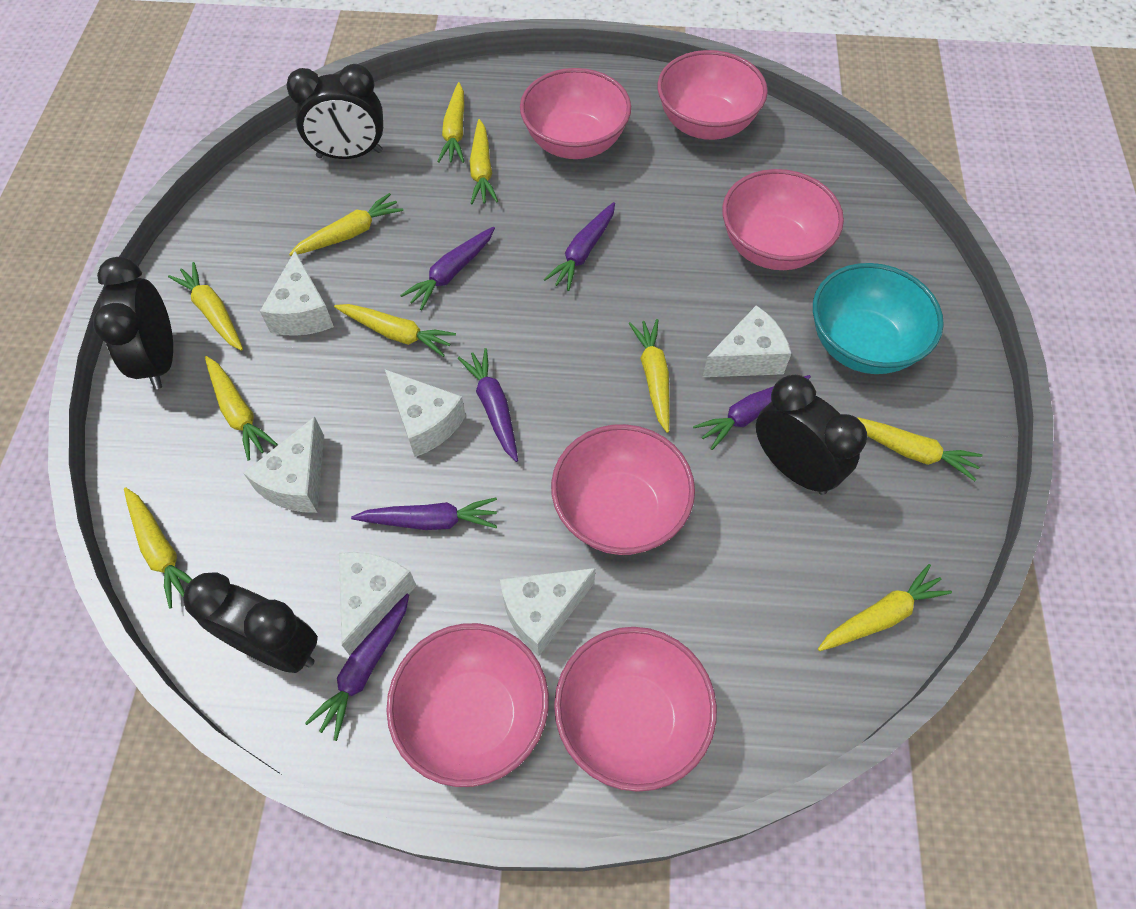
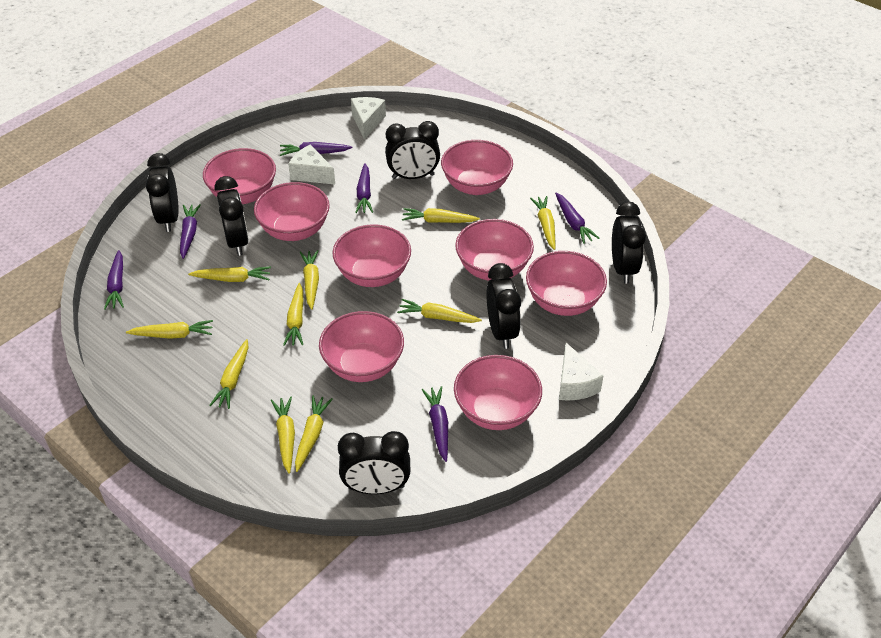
black clock: 4 -> 6
pink bowl: 6 -> 8
turquoise bowl: 1 -> 0
white cheese: 6 -> 3

